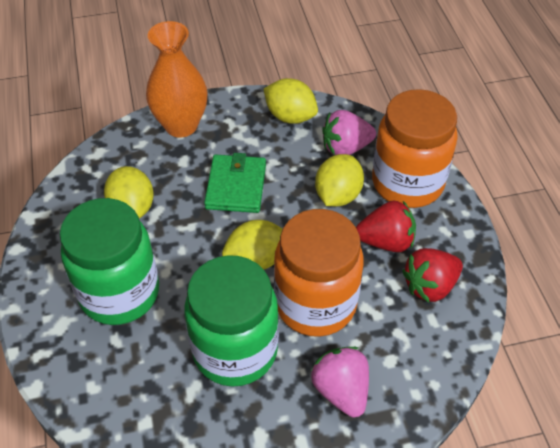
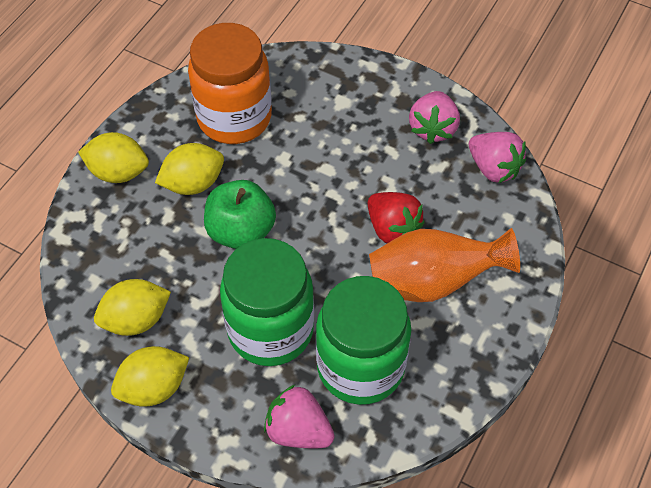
green apple: 0 -> 1
green wallet: 1 -> 0
orange jar: 2 -> 1
pink strawberry: 2 -> 3
red strawberry: 2 -> 1

